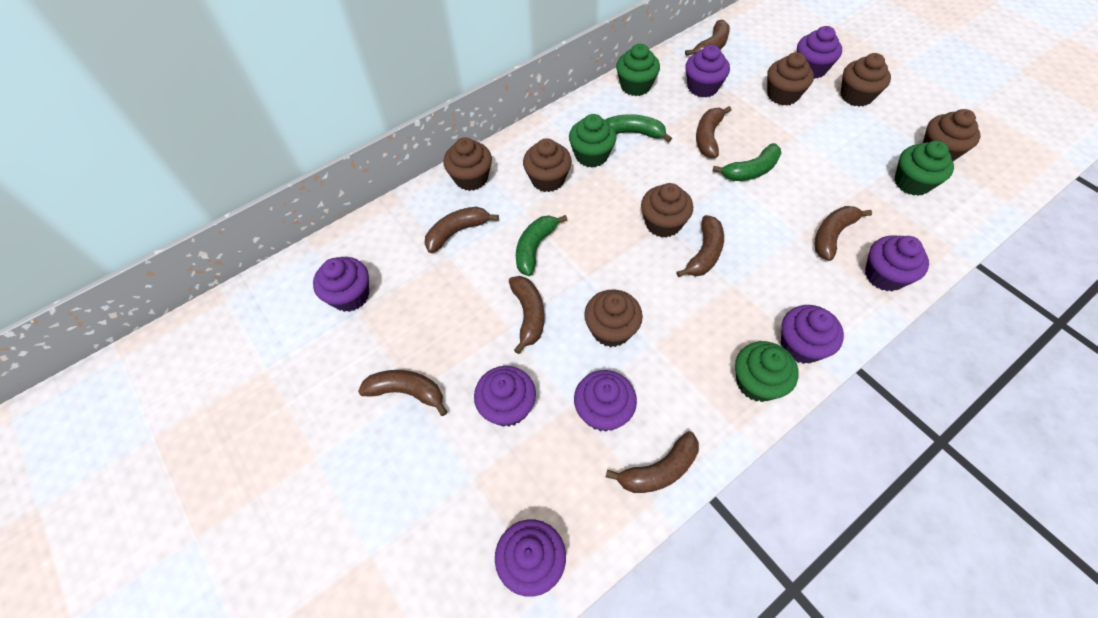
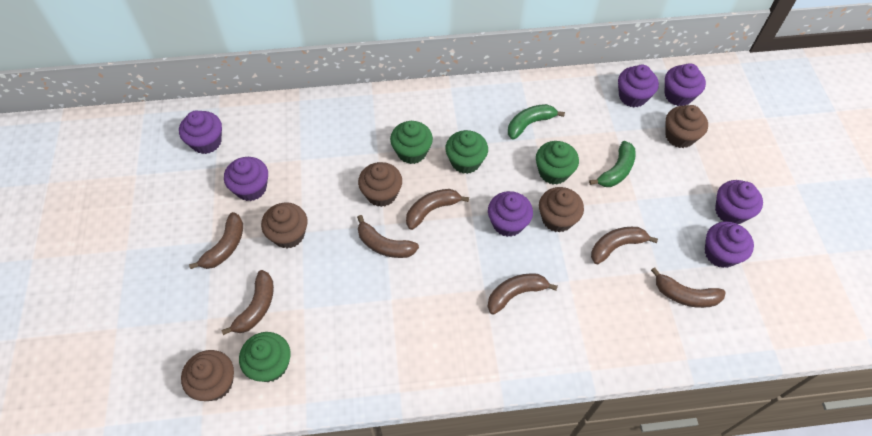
brown banana: 8 -> 7
brown cupcake: 7 -> 5
green banana: 3 -> 2
purple cupcake: 8 -> 7

